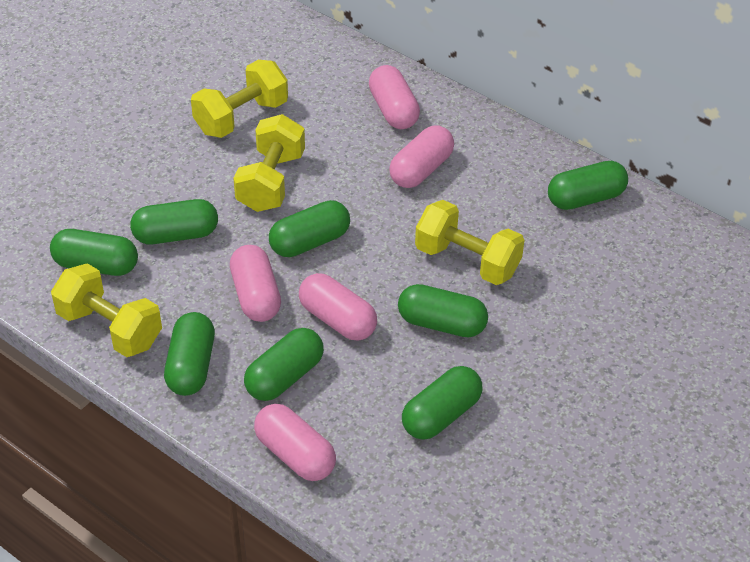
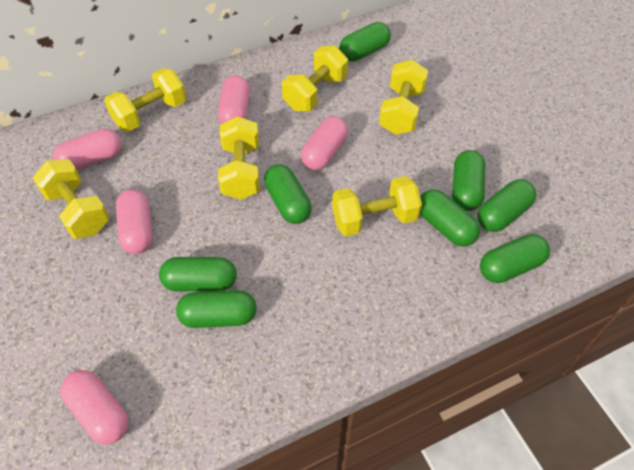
yellow dumbbell: 4 -> 6

